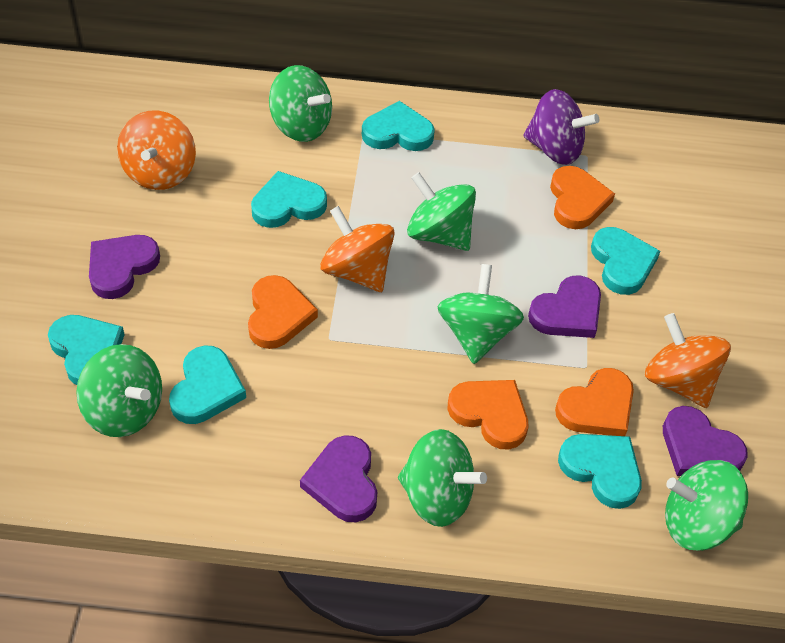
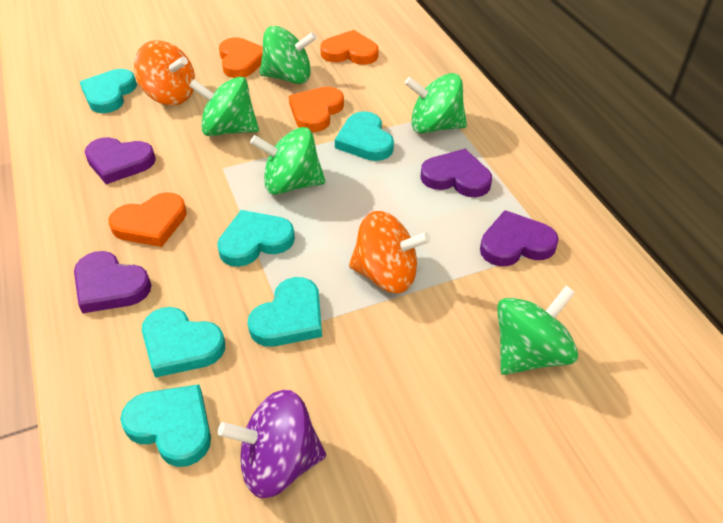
green spinning top: 6 -> 5
orange spinning top: 3 -> 2

